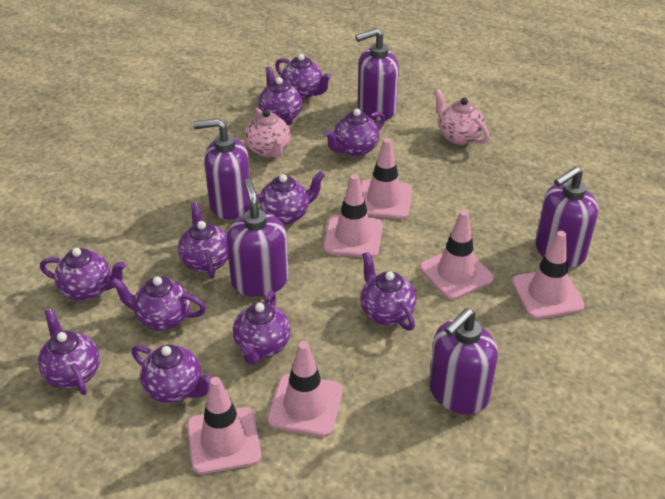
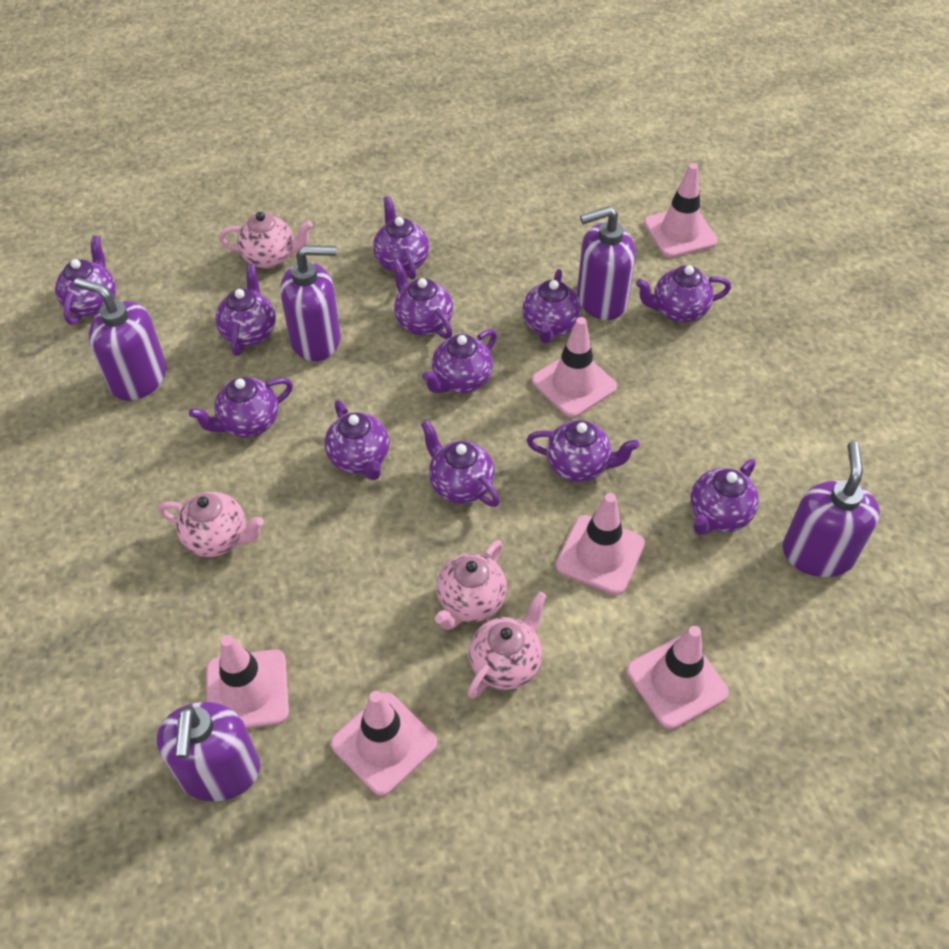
pink teapot: 2 -> 4
purple teapot: 11 -> 12

